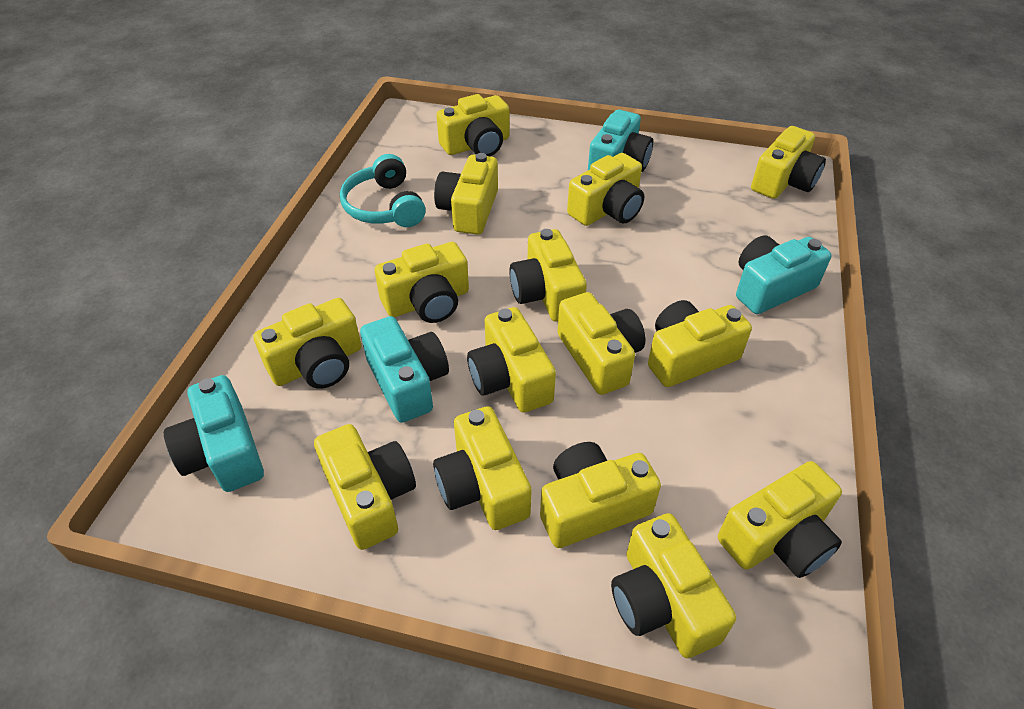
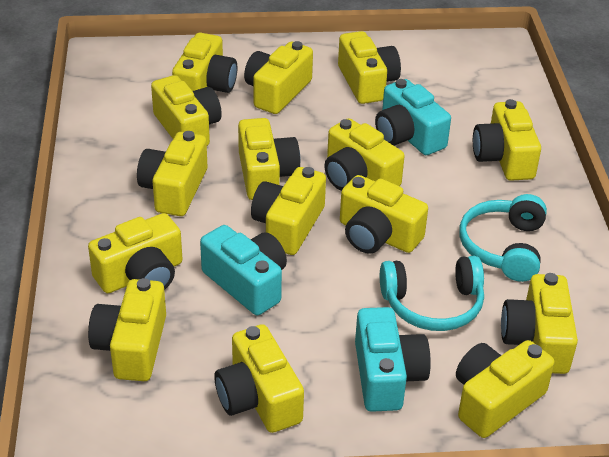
turquoise camera: 4 -> 3
turquoise headphones: 1 -> 2

